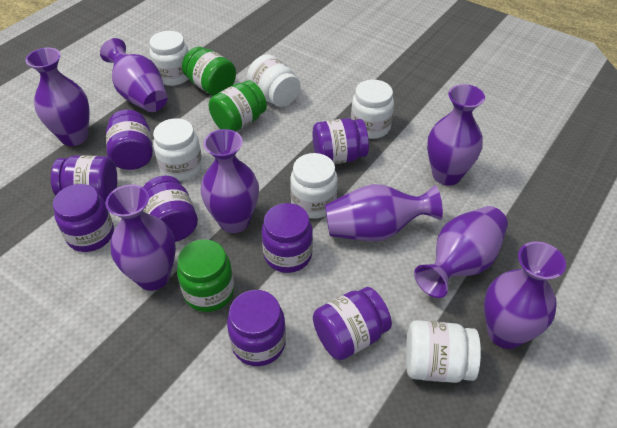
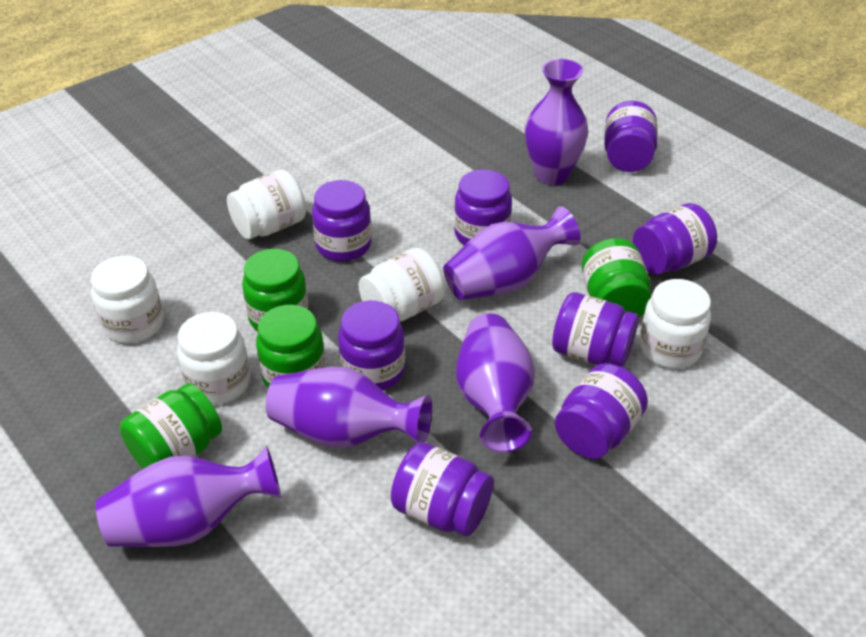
green jar: 3 -> 4
purple vase: 8 -> 5
white jar: 6 -> 5

